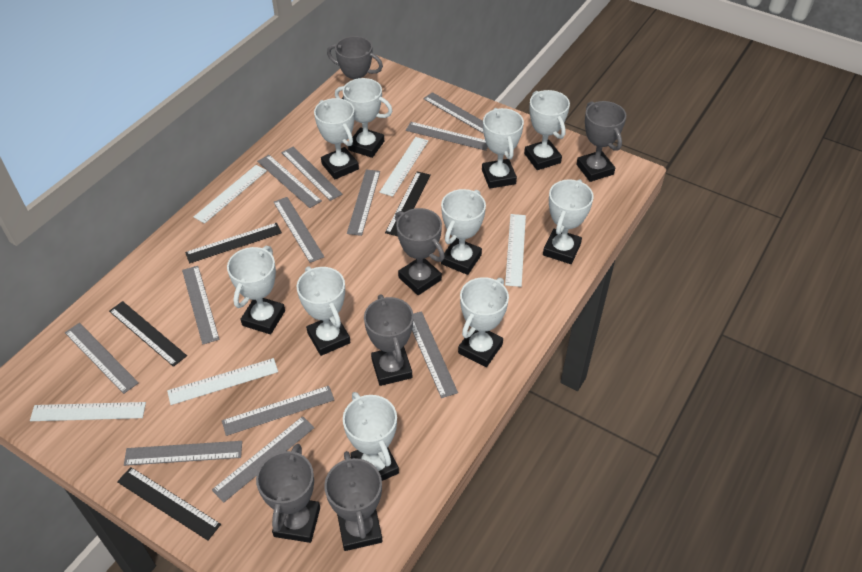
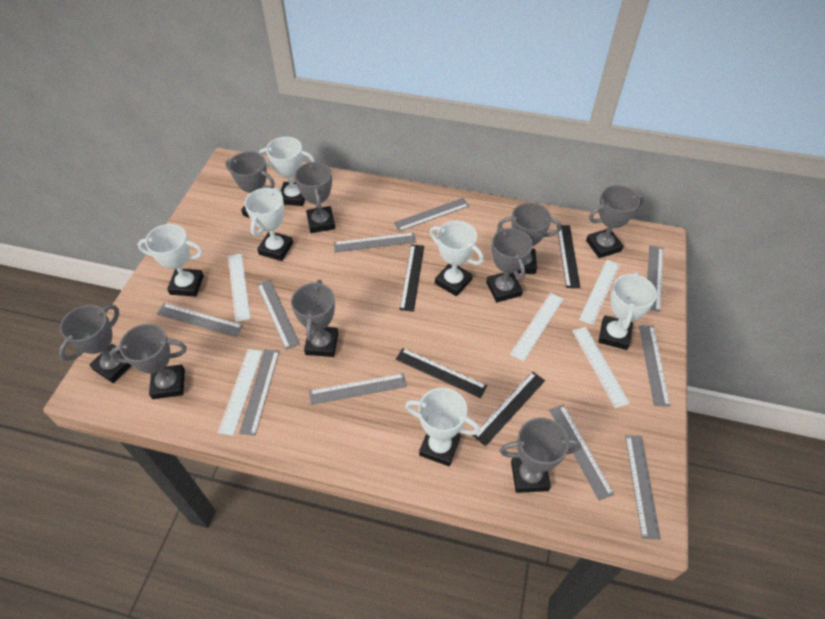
grey ruler: 12 -> 10
grey trophy: 6 -> 9
white trophy: 10 -> 6

